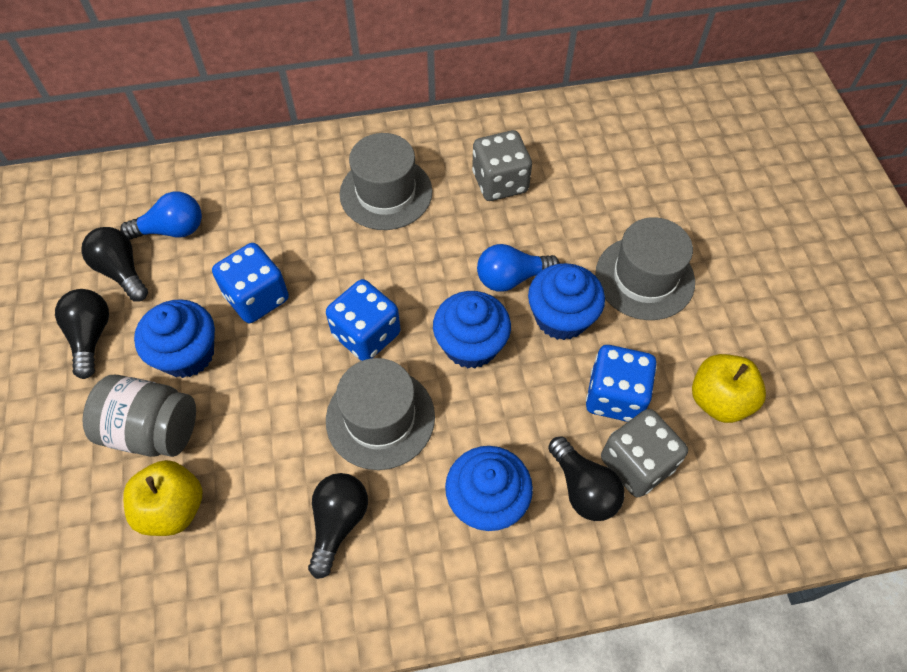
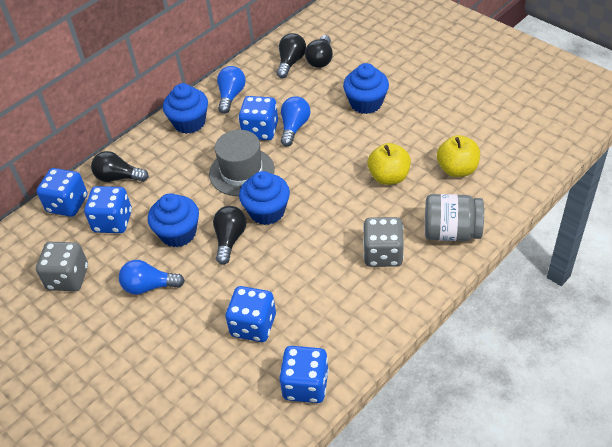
blue dice: 3 -> 5
blue light bulb: 2 -> 3
grey hat: 3 -> 1

